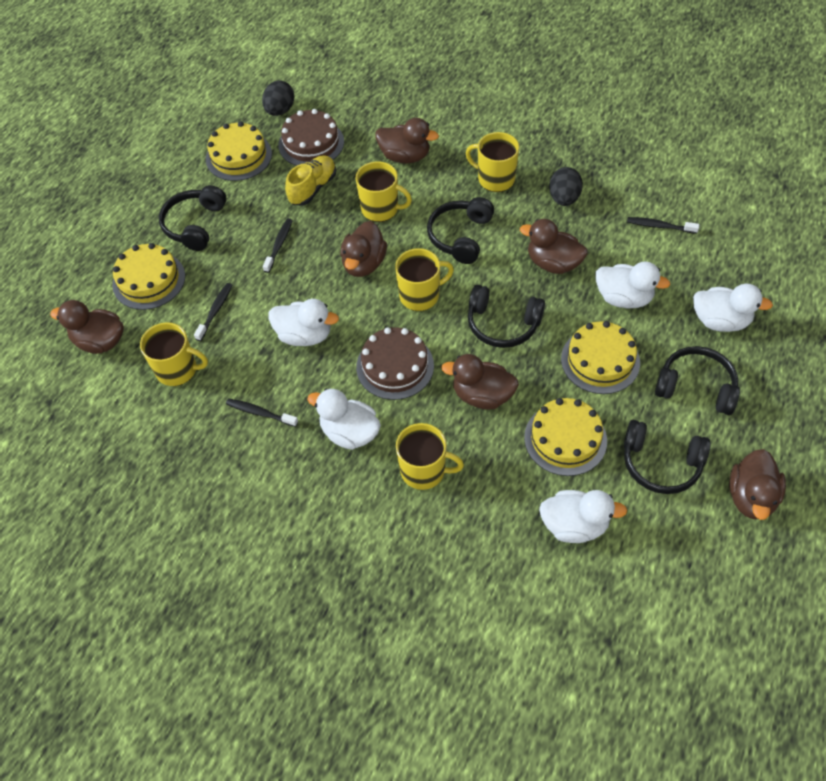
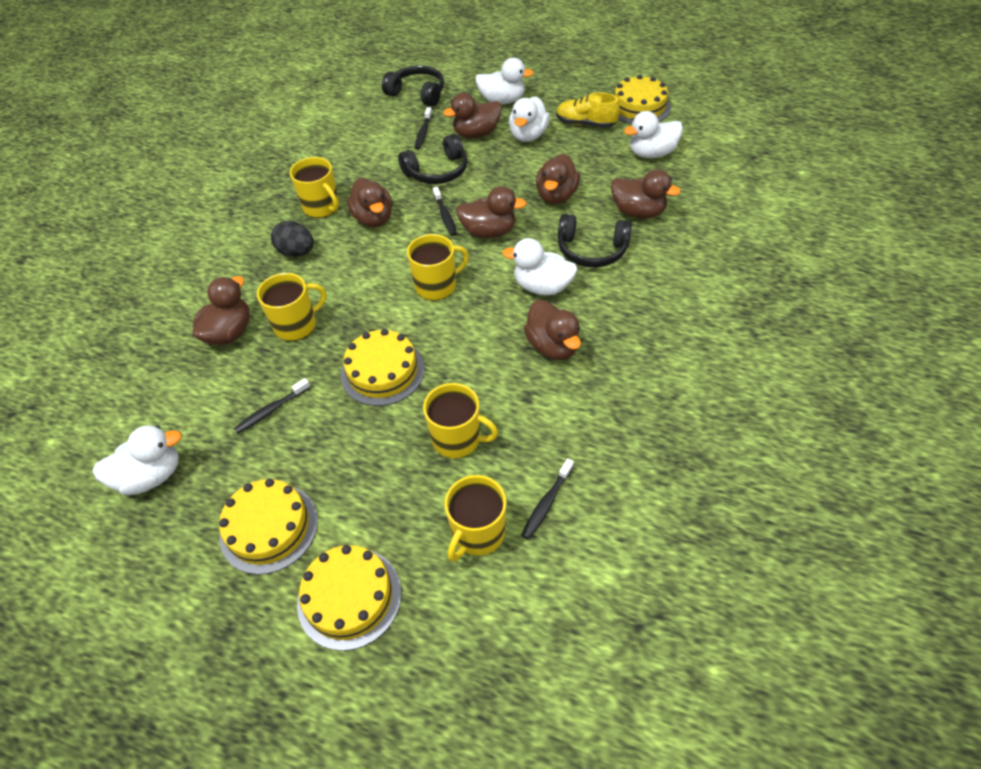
black egg: 2 -> 1
black headphones: 5 -> 3
brown cake: 2 -> 0
brown duck: 6 -> 7

